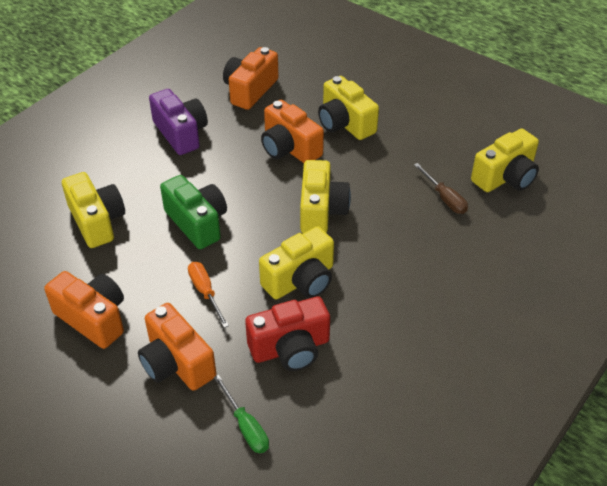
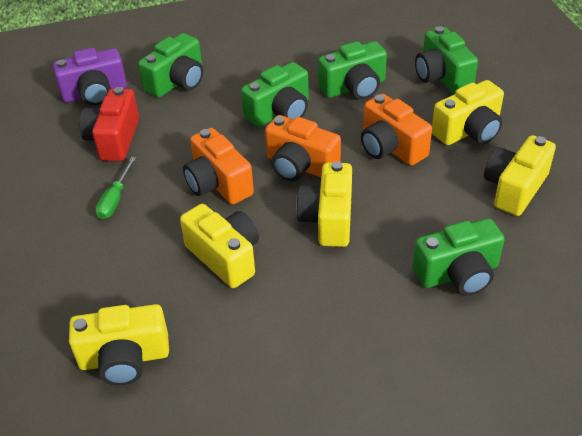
brown screwdriver: 1 -> 0
green camera: 1 -> 5
orange camera: 4 -> 3
orange screwdriver: 1 -> 0

